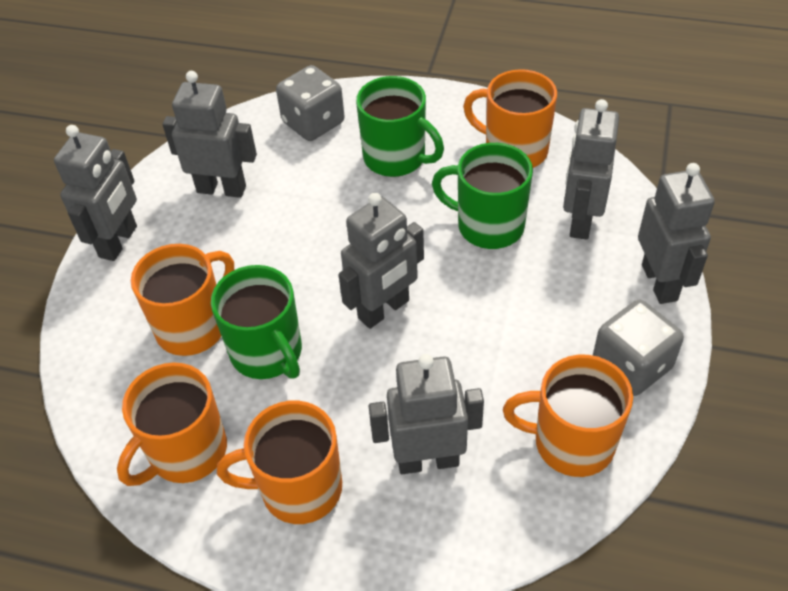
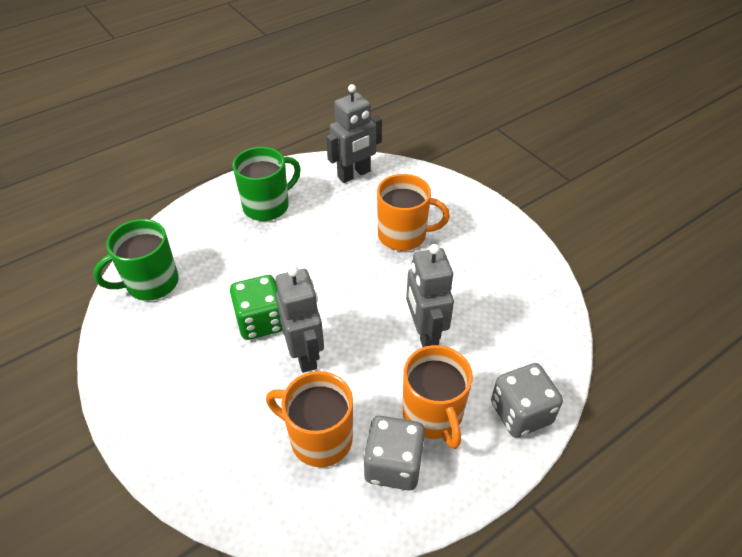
green dice: 0 -> 1
green mug: 3 -> 2
grey robot: 6 -> 3
orange mug: 5 -> 3

